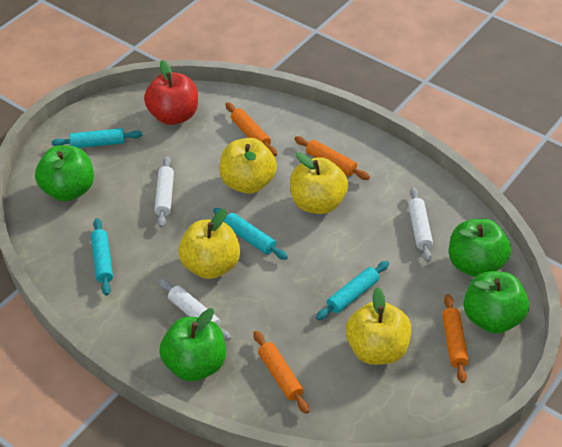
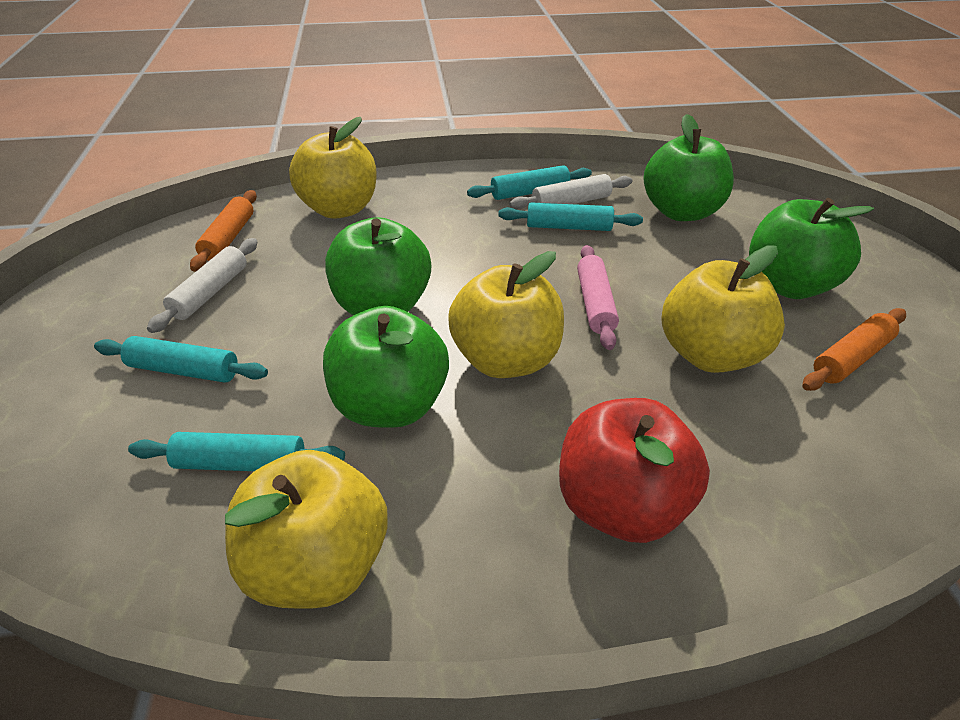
orange rolling pin: 4 -> 2
pink rolling pin: 0 -> 1
white rolling pin: 3 -> 2

